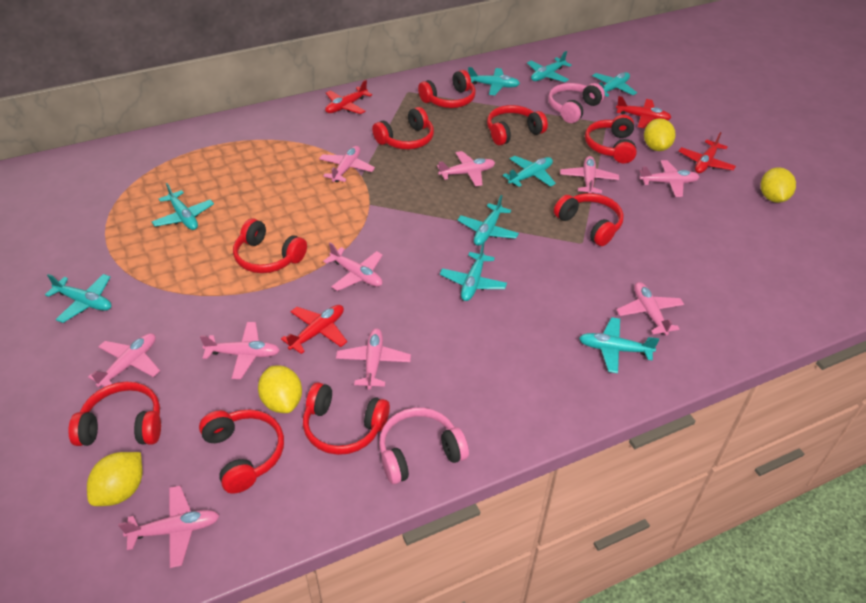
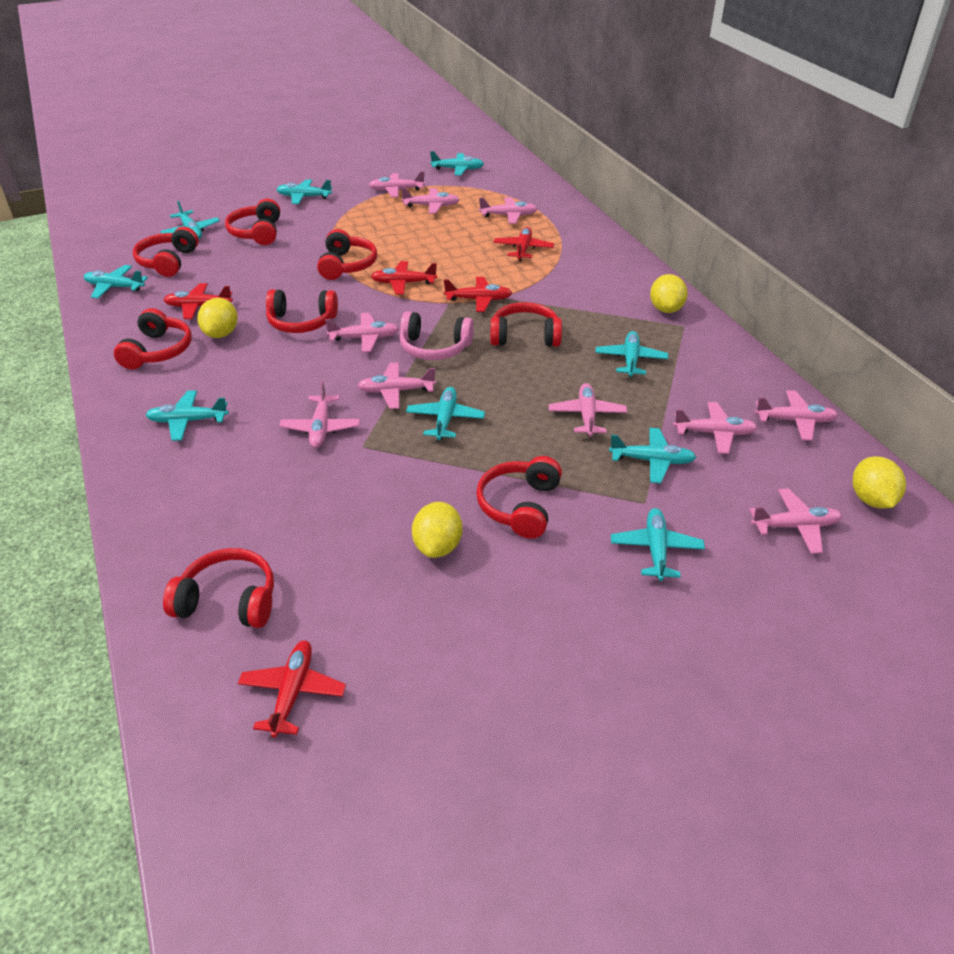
pink headphones: 2 -> 1
red headphones: 9 -> 8
red plane: 4 -> 5

